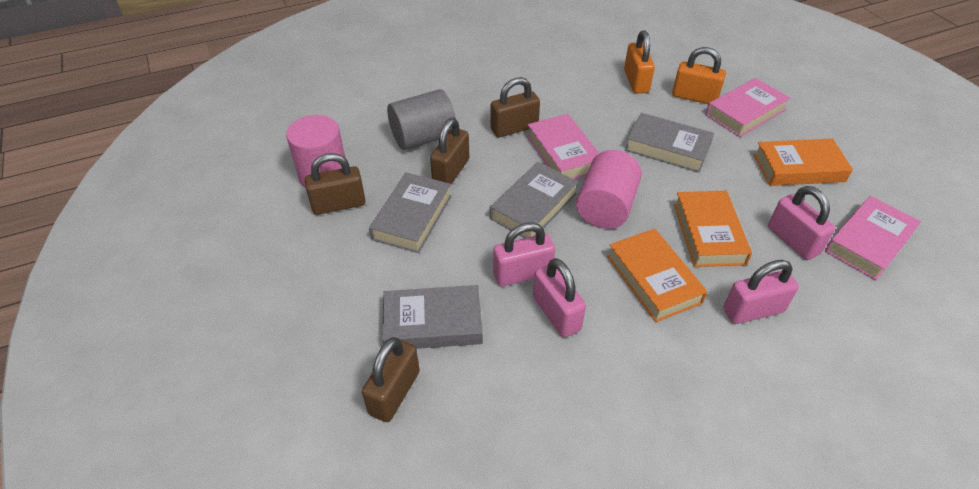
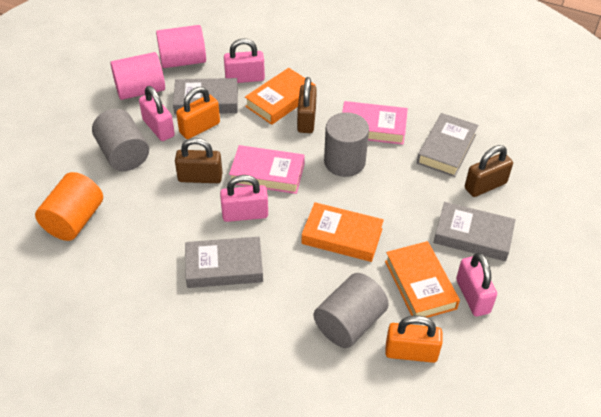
brown padlock: 4 -> 3
grey cylinder: 1 -> 3
orange cylinder: 0 -> 1
pink book: 3 -> 2

